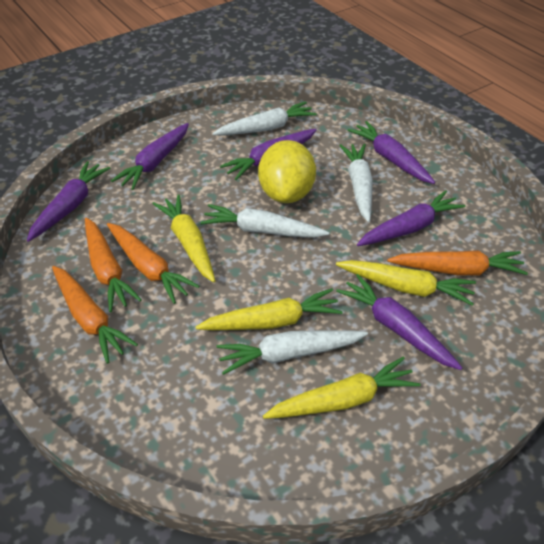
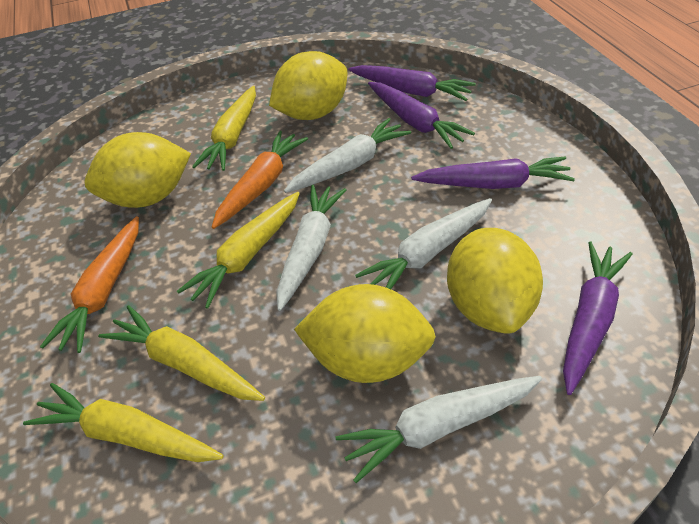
orange carrot: 4 -> 2
purple carrot: 6 -> 4
yellow lemon: 1 -> 4

